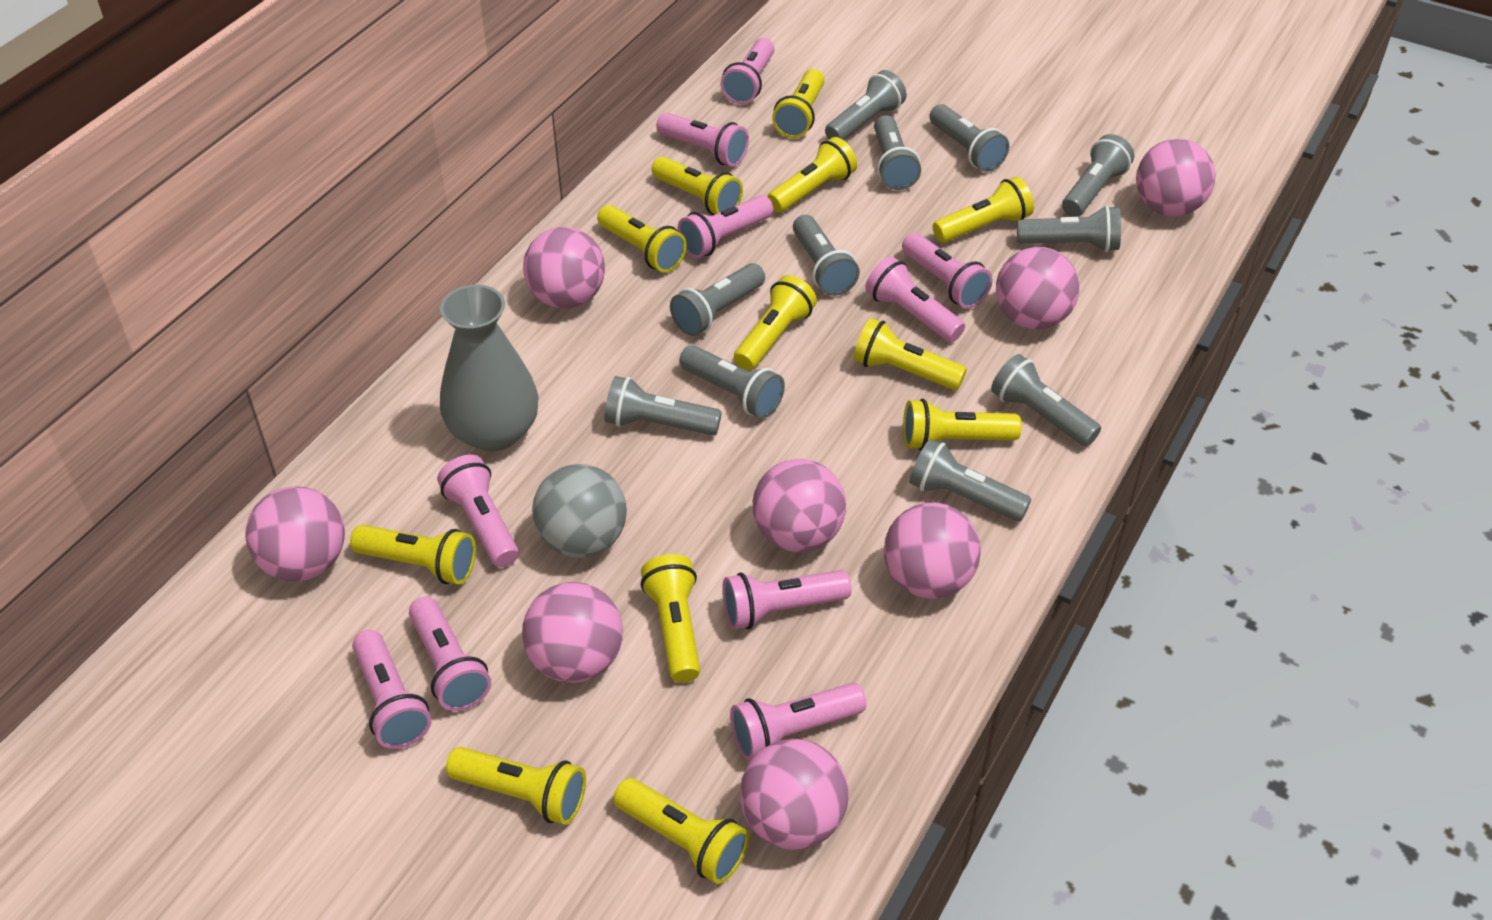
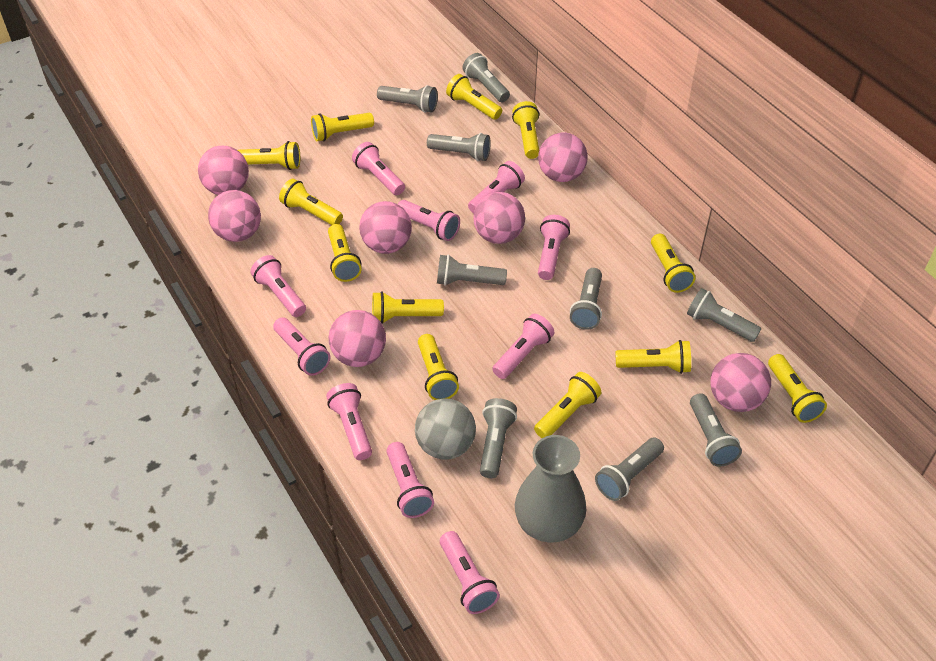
grey flashlight: 11 -> 9
pink ball: 8 -> 7

